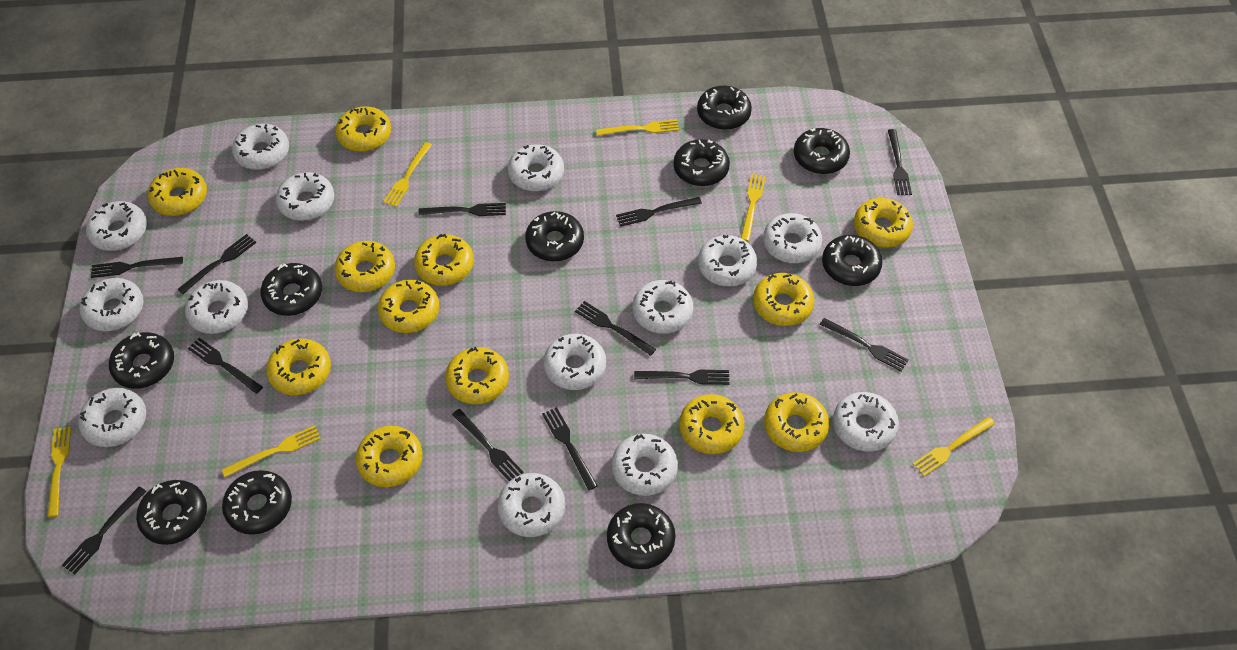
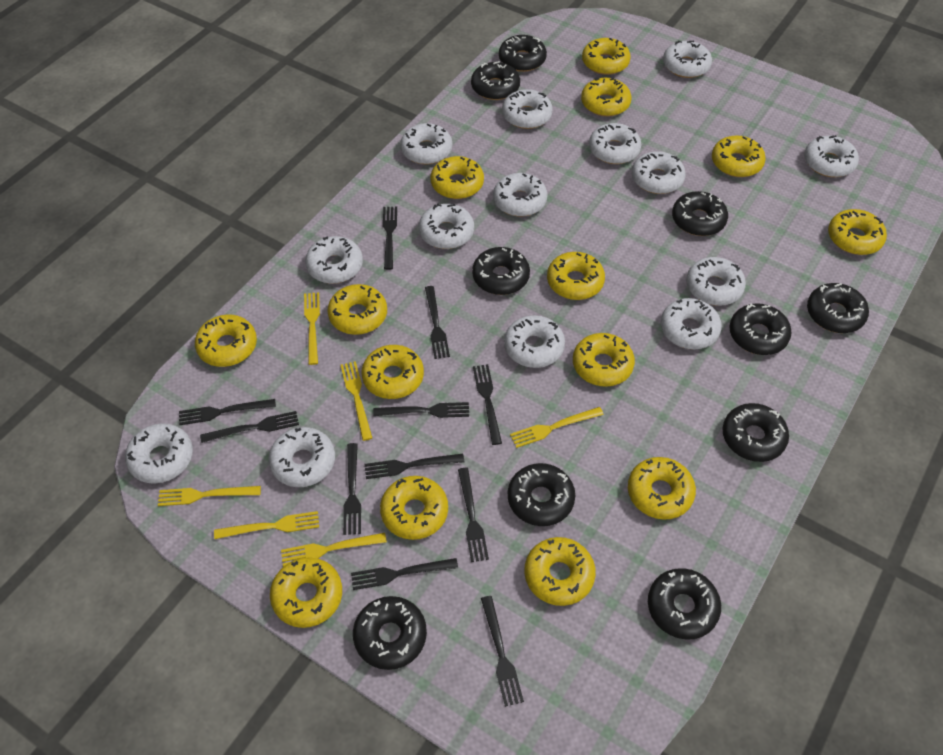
black fork: 12 -> 11
yellow donut: 12 -> 14

